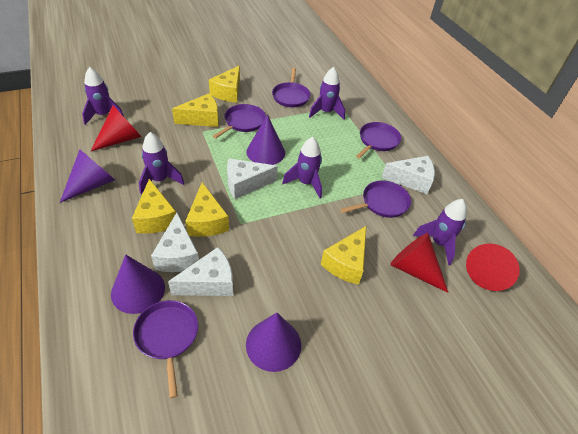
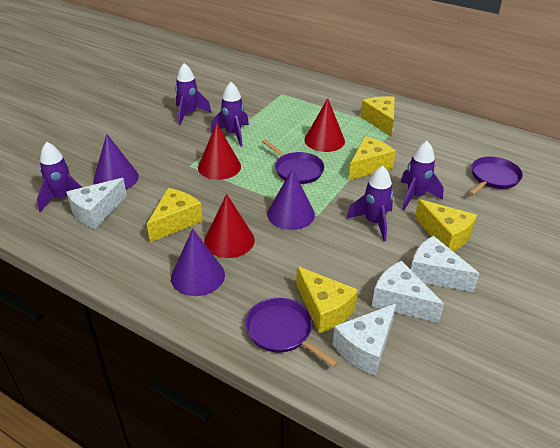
purple cone: 4 -> 3
purple pan: 5 -> 3

